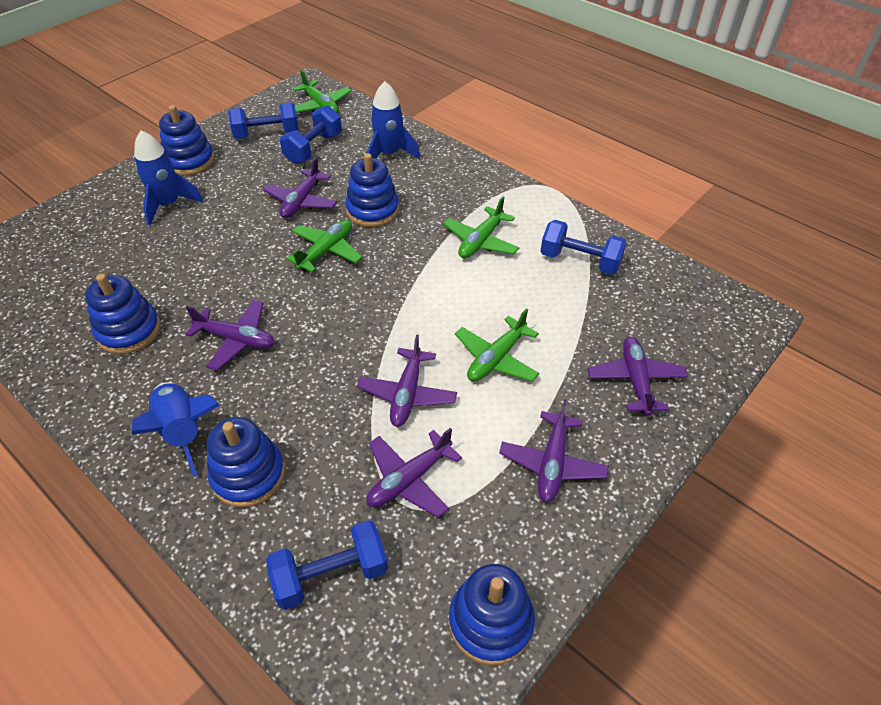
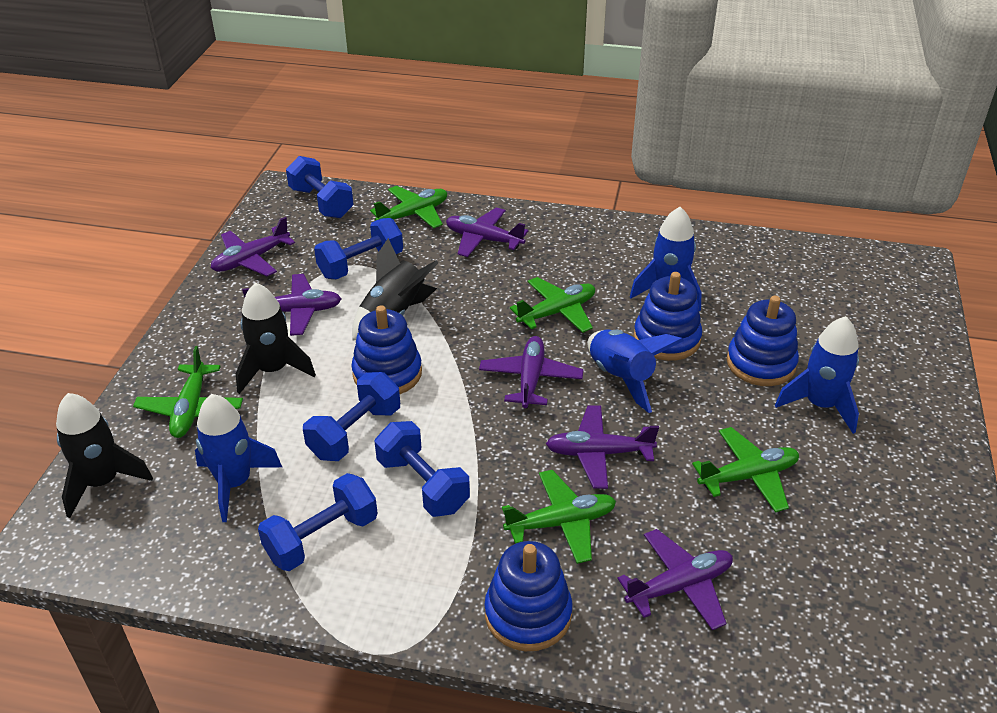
black rocket: 0 -> 3
blue dumbbell: 4 -> 5
blue rocket: 3 -> 4
blue stacking toy: 5 -> 4
green plane: 4 -> 5

